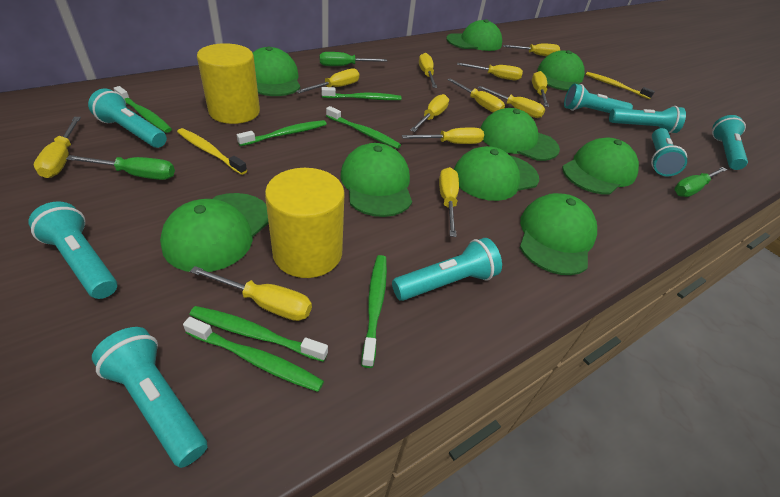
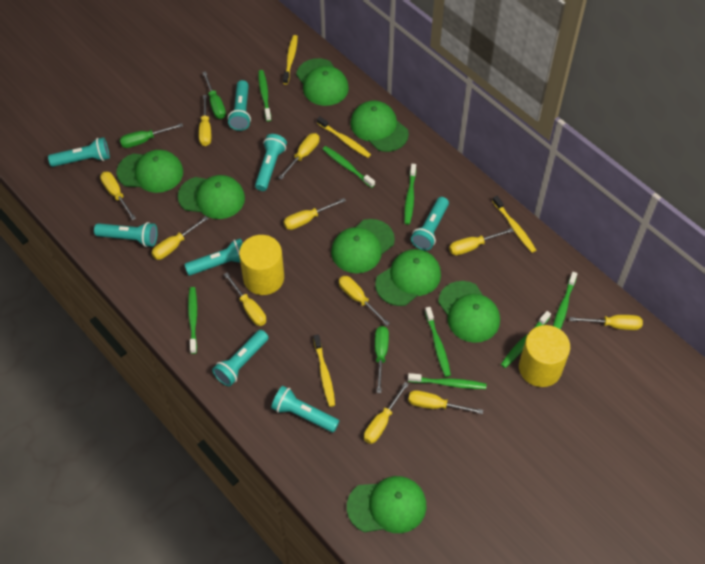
green cap: 9 -> 8
green toothbrush: 7 -> 8
yellow screwdriver: 12 -> 11
yellow toothbrush: 2 -> 4

